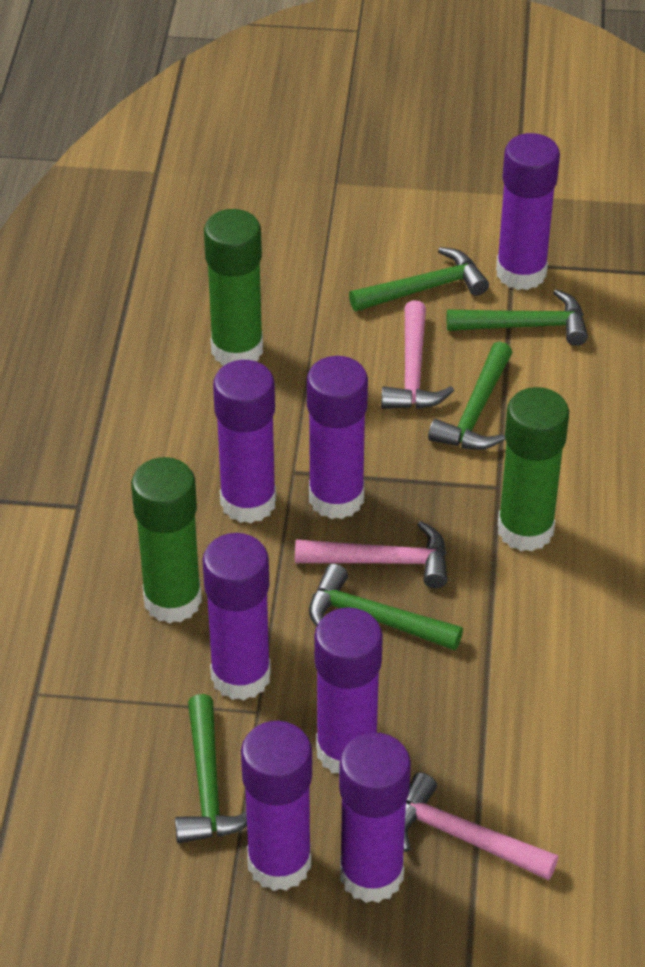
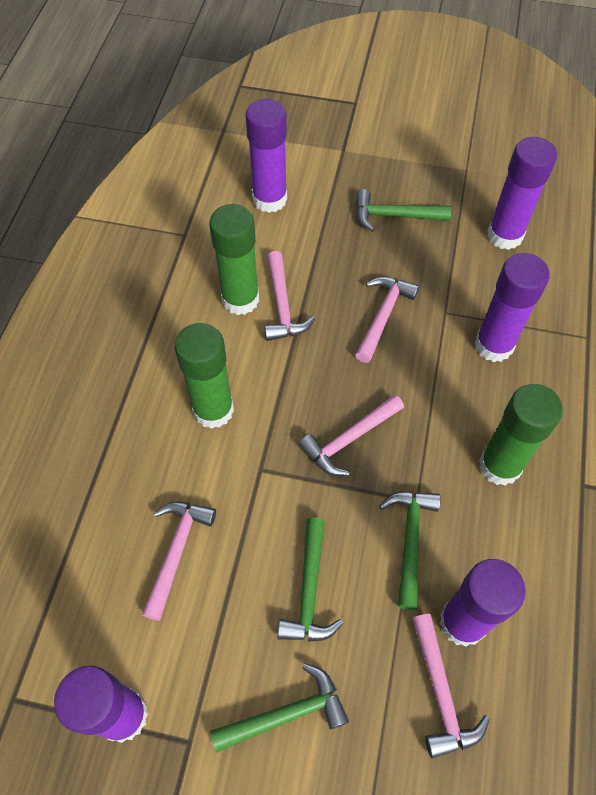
green hammer: 5 -> 4
pink hammer: 3 -> 5
purple glue stick: 7 -> 5

